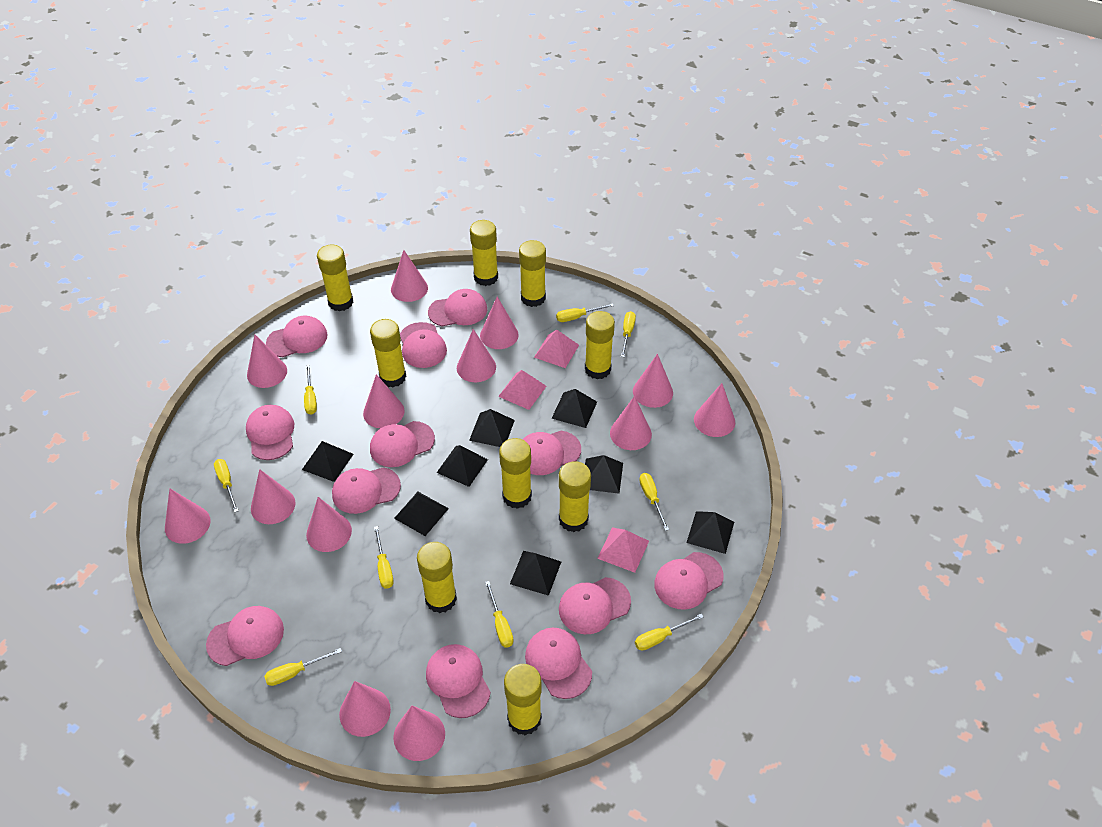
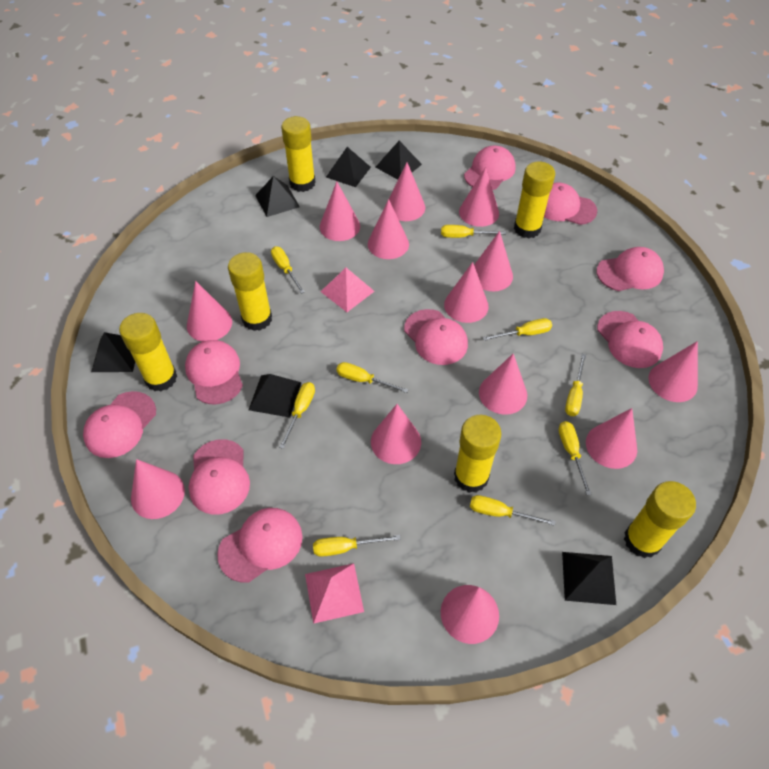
black pyramid: 8 -> 6
pink cap: 12 -> 9
pink pyramid: 3 -> 2
yellow glue stick: 9 -> 6

